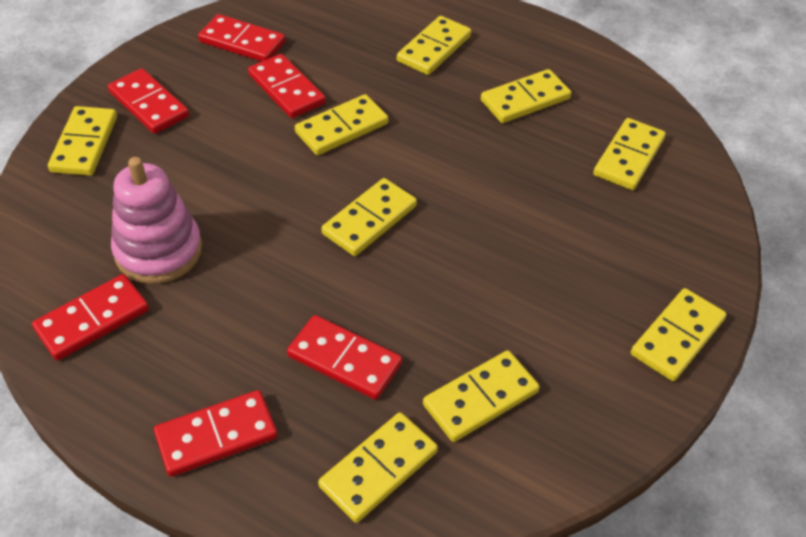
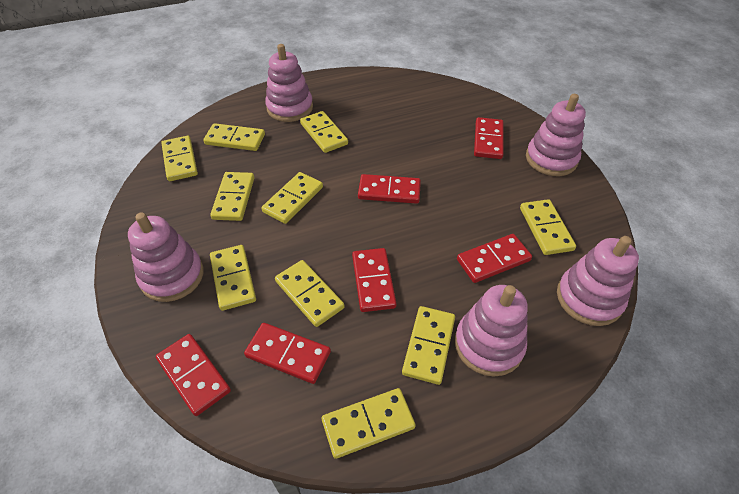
pink stacking toy: 1 -> 5
yellow domino: 9 -> 10

